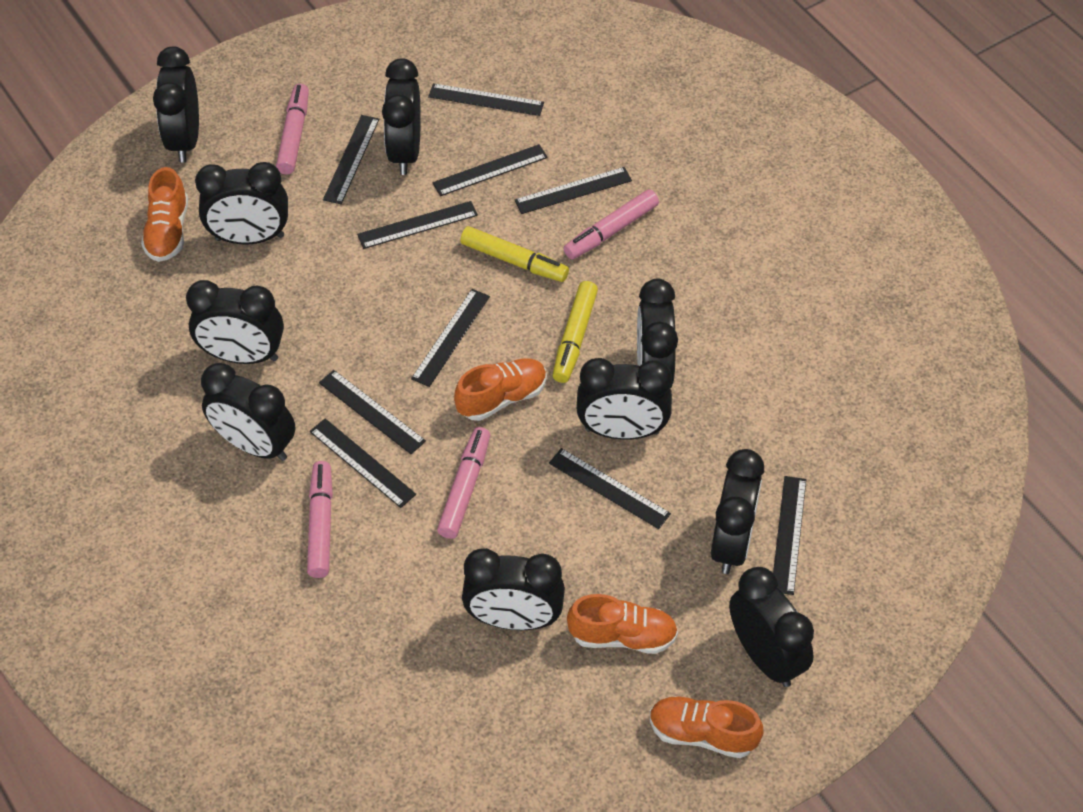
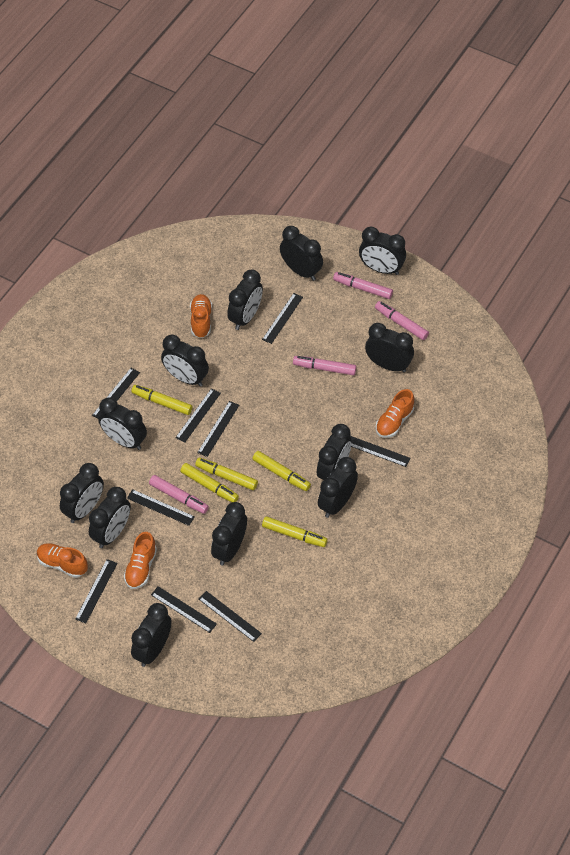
black clock: 10 -> 12
black ruler: 10 -> 9
yellow marker: 2 -> 5

